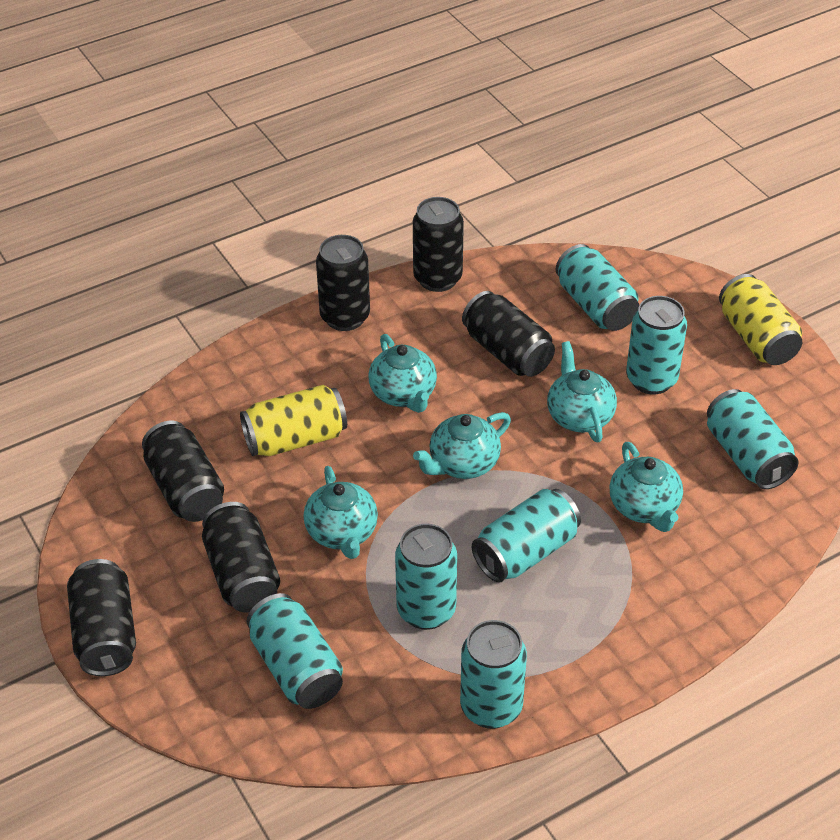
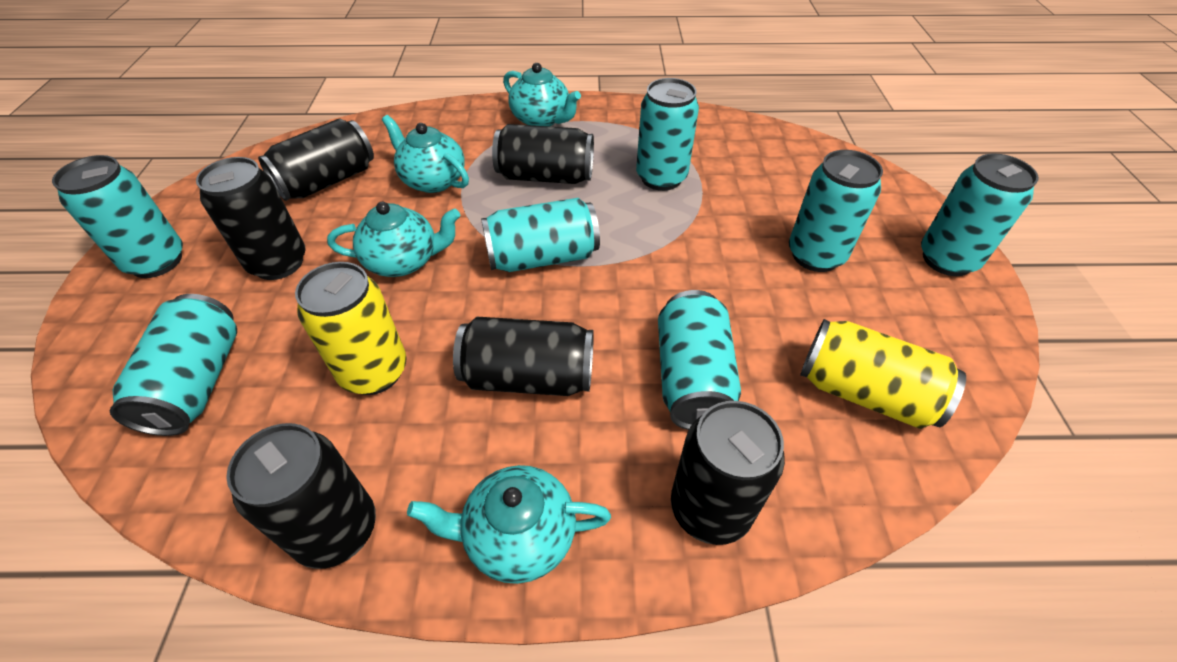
turquoise teapot: 5 -> 4

